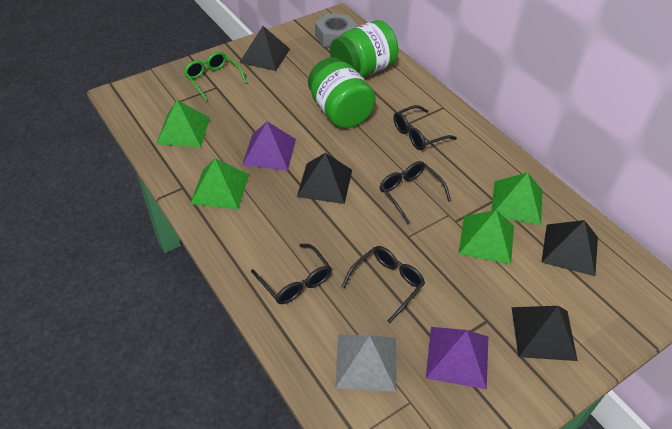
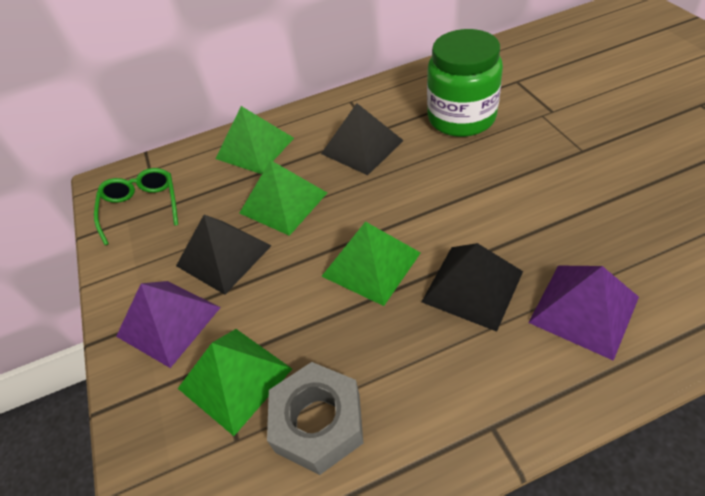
black glasses: 4 -> 0
black pyramid: 4 -> 3
green jar: 2 -> 1
grey pyramid: 1 -> 0

